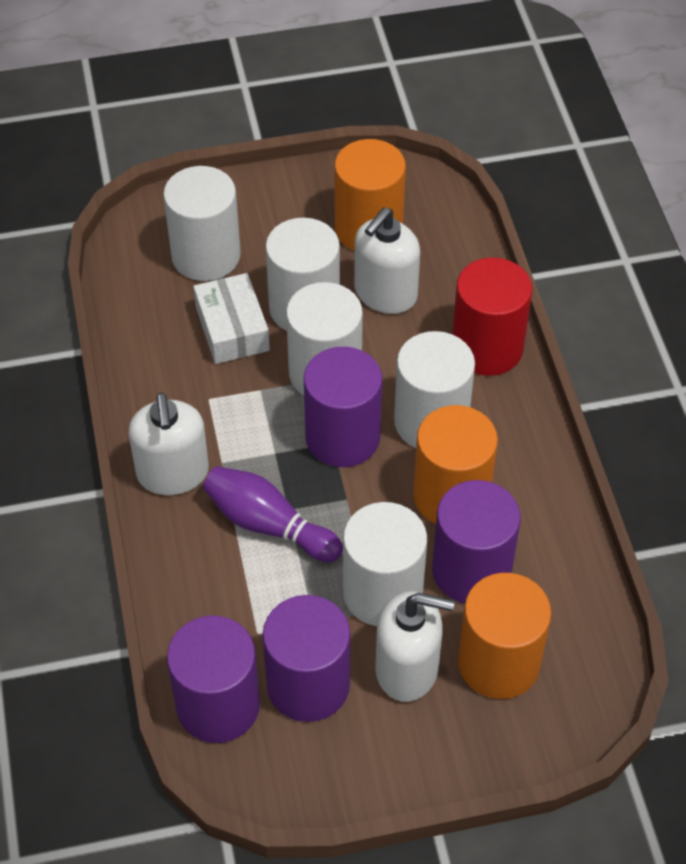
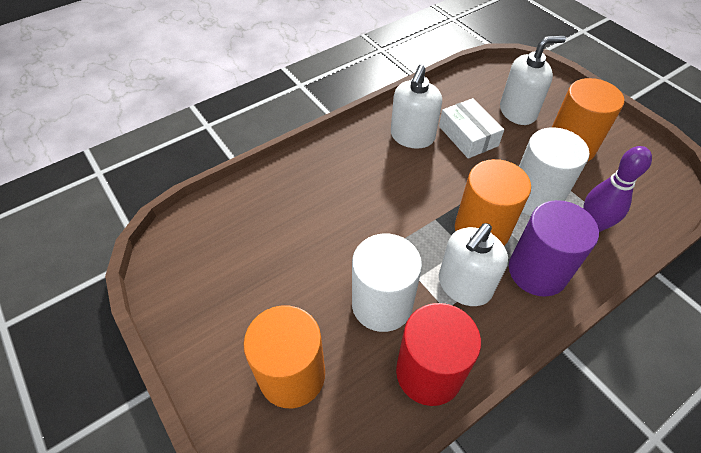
purple cylinder: 4 -> 1
white cylinder: 5 -> 2

